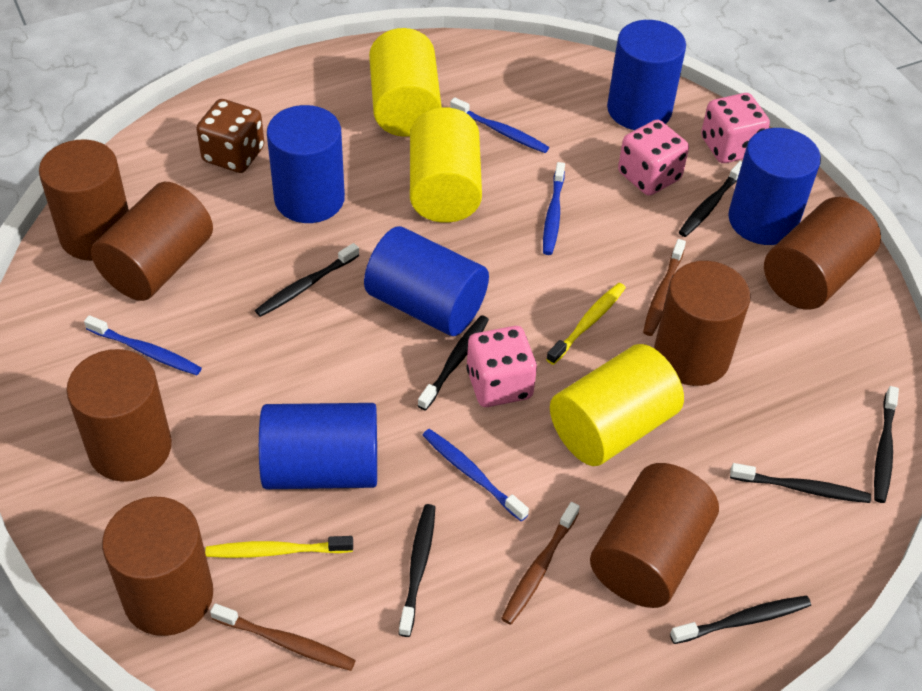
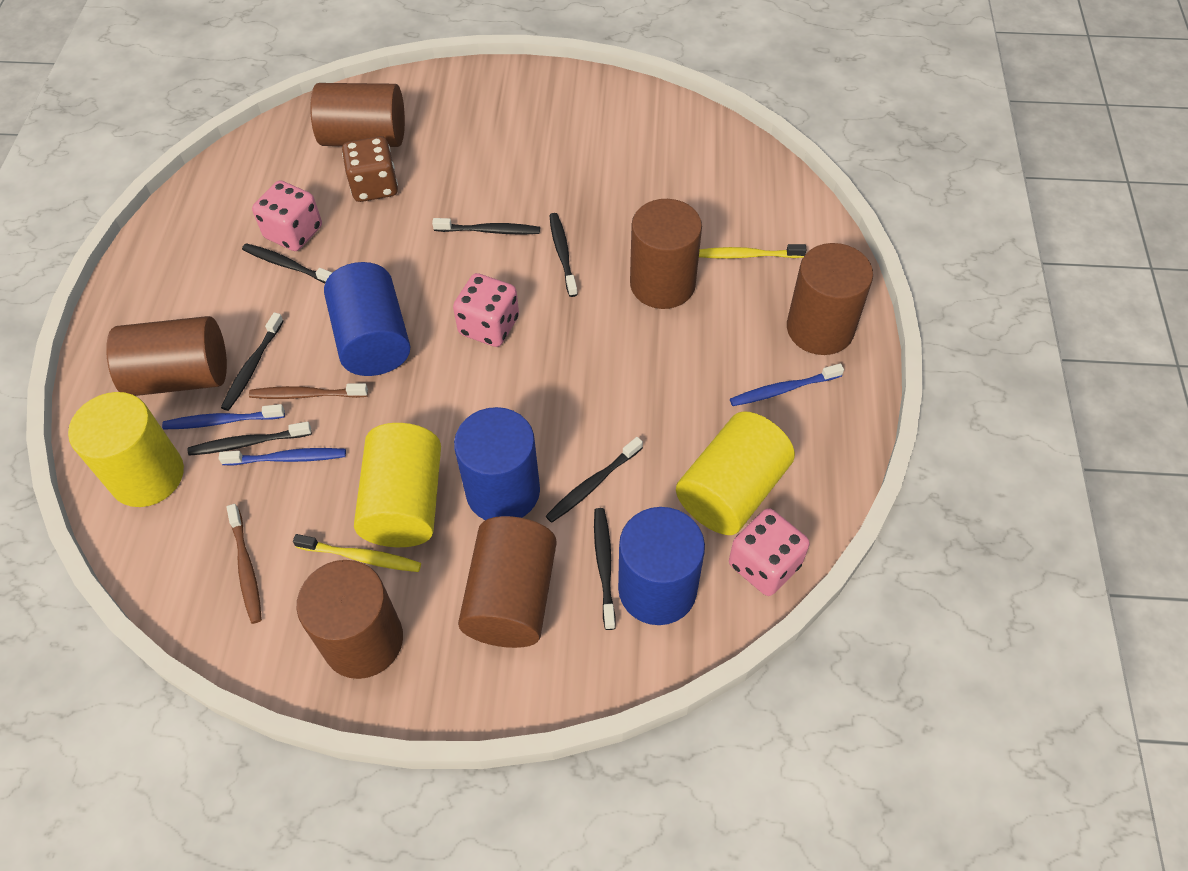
blue cylinder: 5 -> 3
blue toothbrush: 4 -> 3
brown cylinder: 7 -> 6
brown toothbrush: 3 -> 2

